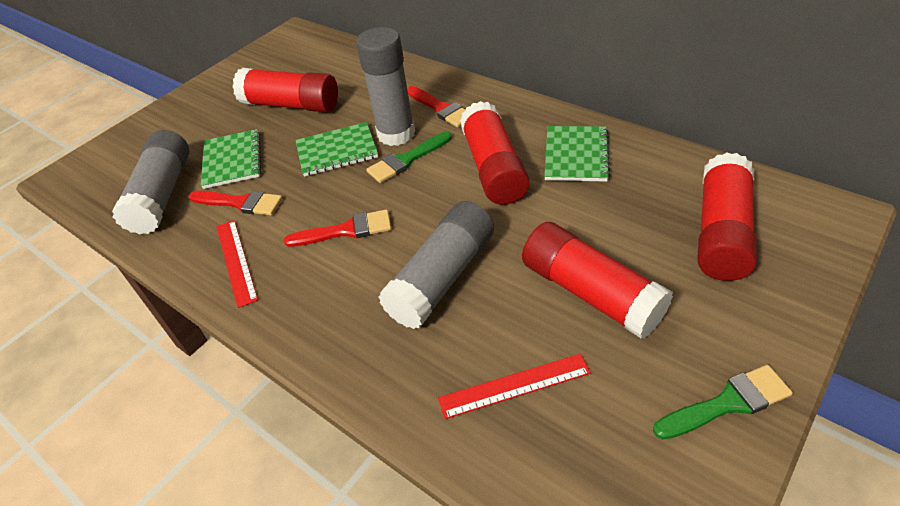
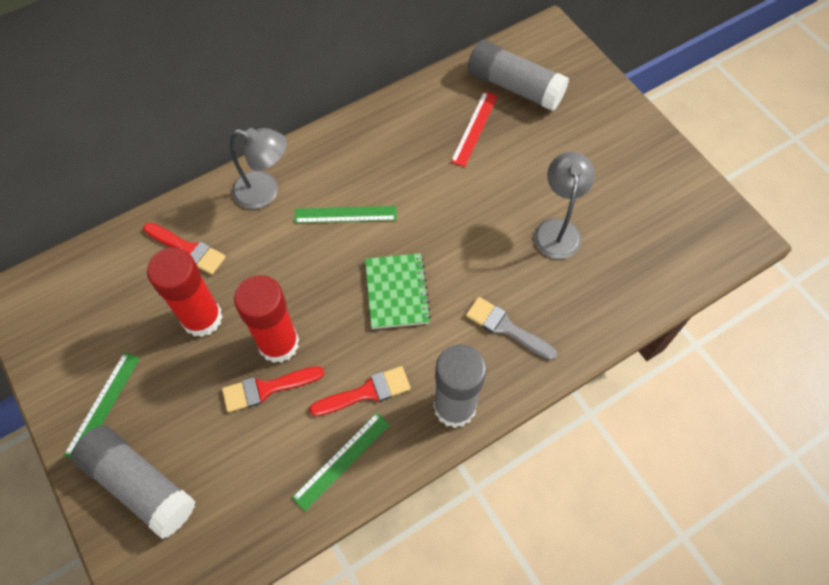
green brush: 2 -> 0
green notebook: 3 -> 1
green ruler: 0 -> 3
grey brush: 0 -> 1
grey lamp: 0 -> 2
red glue stick: 4 -> 2
red ruler: 2 -> 1

